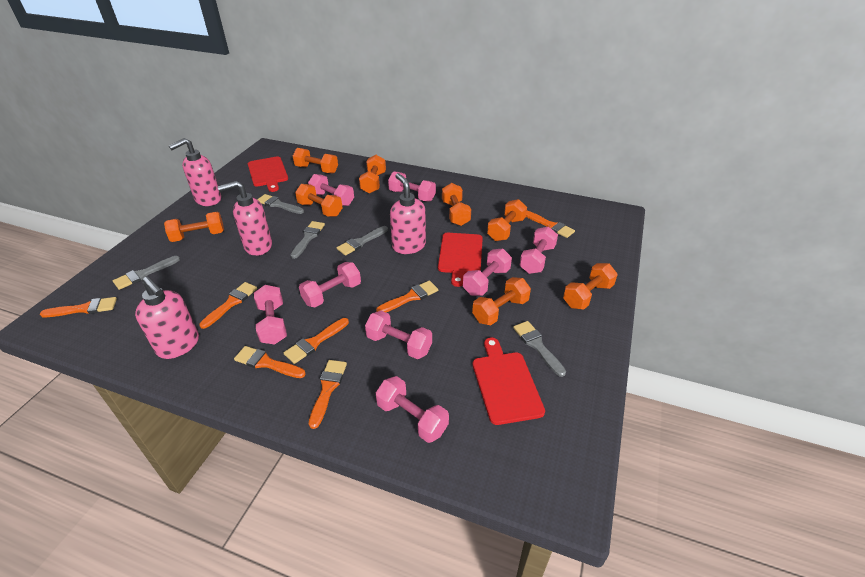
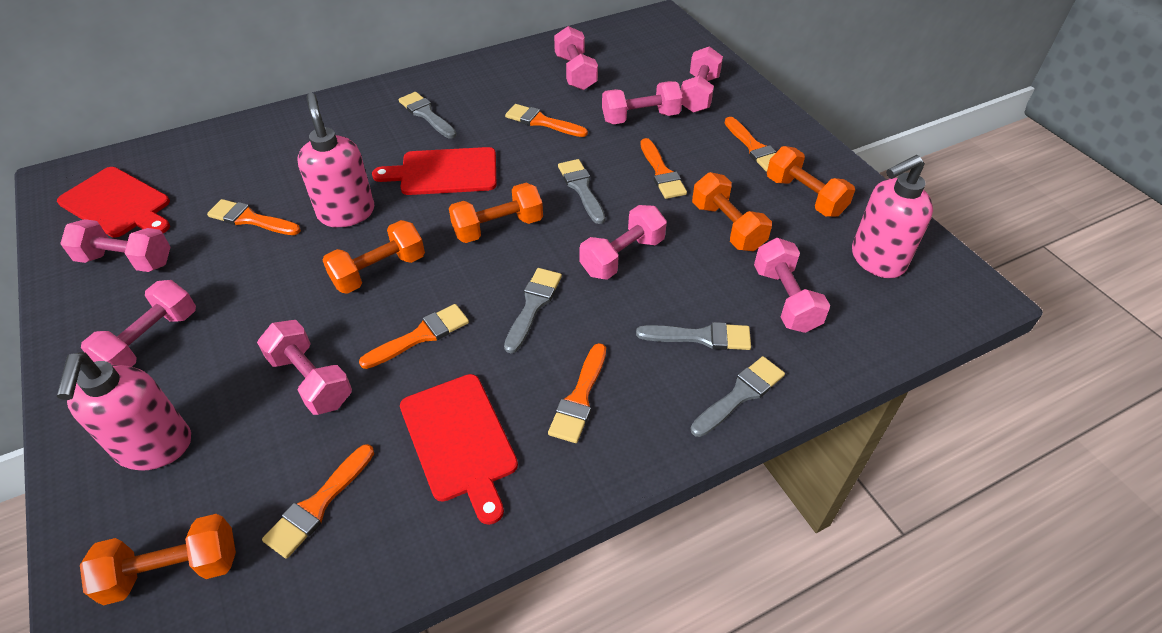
orange dumbbell: 8 -> 5
pink soap dispenser: 4 -> 3

